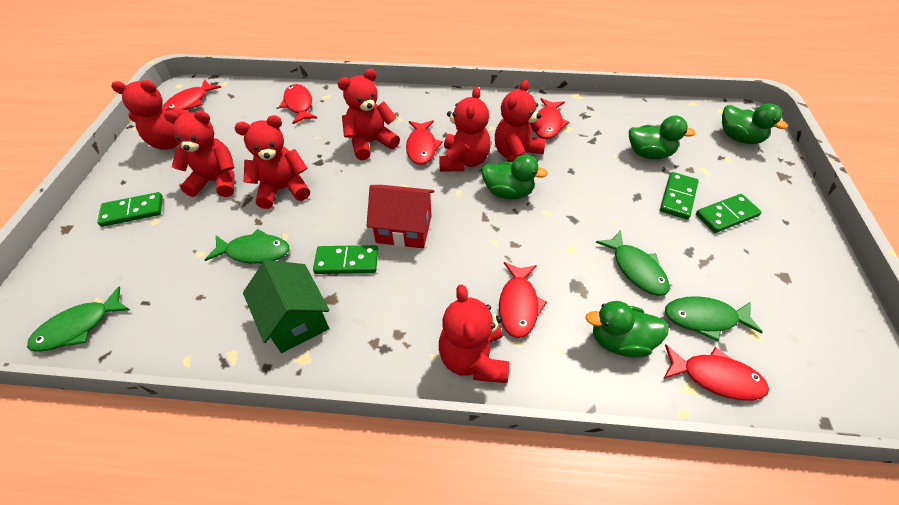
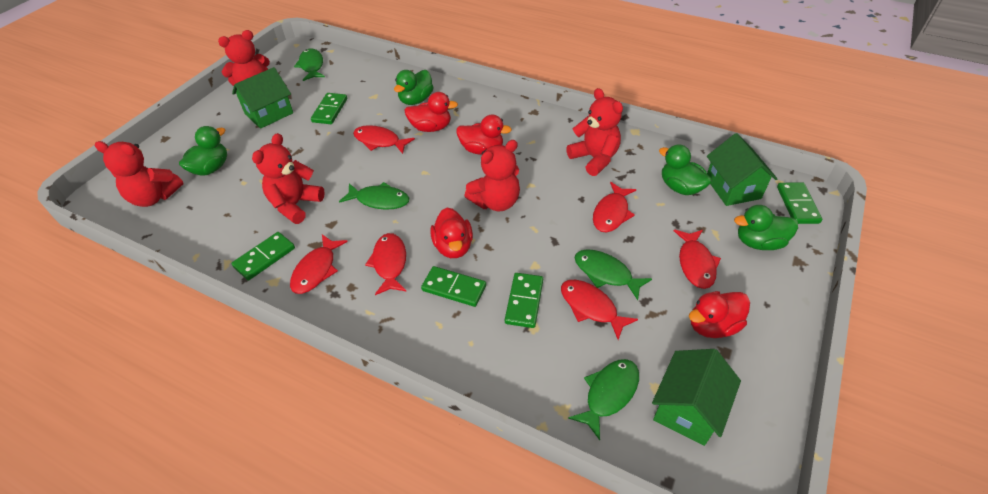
green domino: 4 -> 5
green house: 1 -> 3
red duck: 0 -> 4
red house: 1 -> 0
red teddy bear: 7 -> 5

